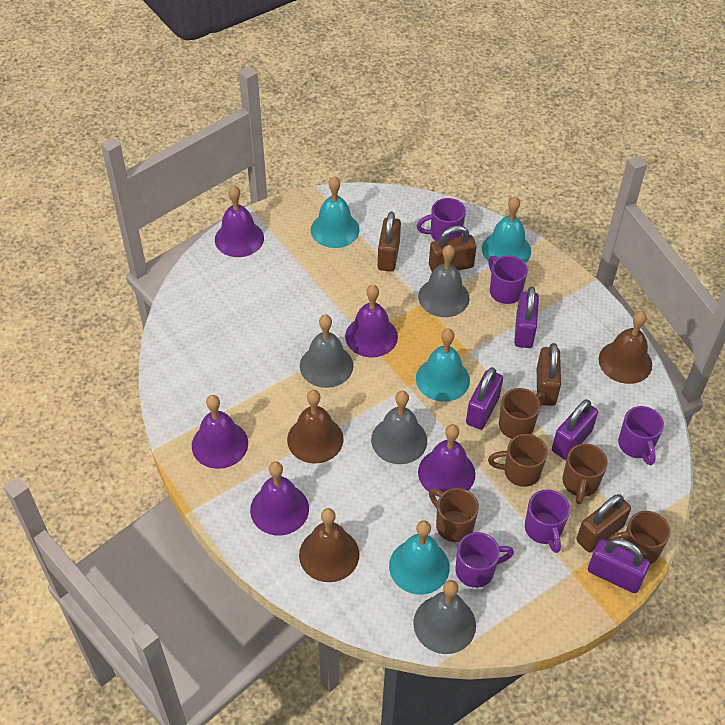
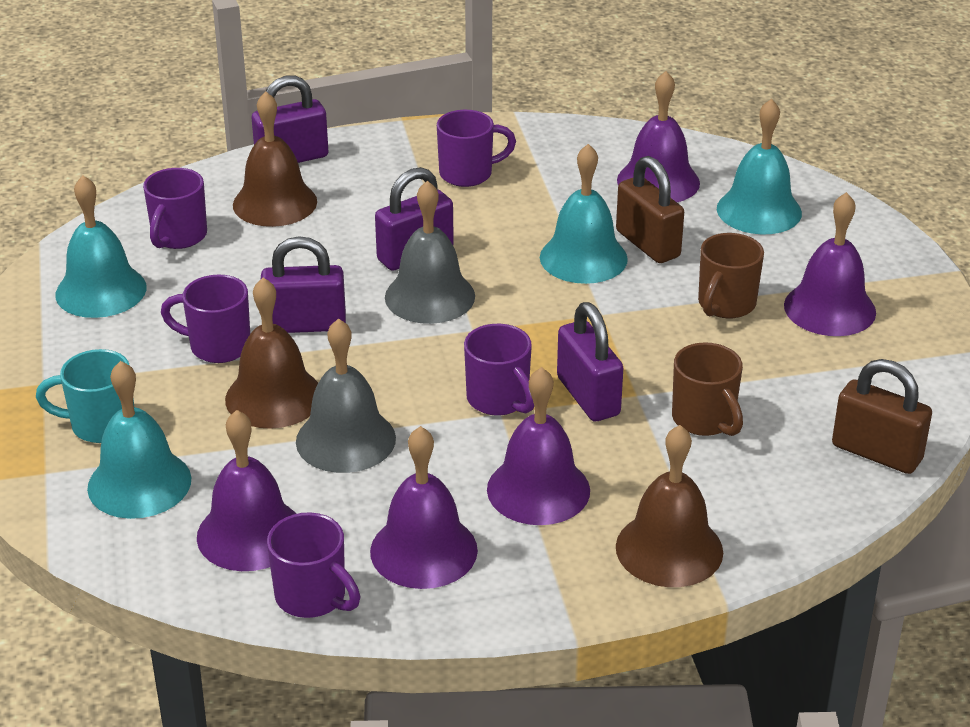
brown mug: 5 -> 2
brown padlock: 4 -> 2
grey bell: 4 -> 2
turquoise mug: 0 -> 1

